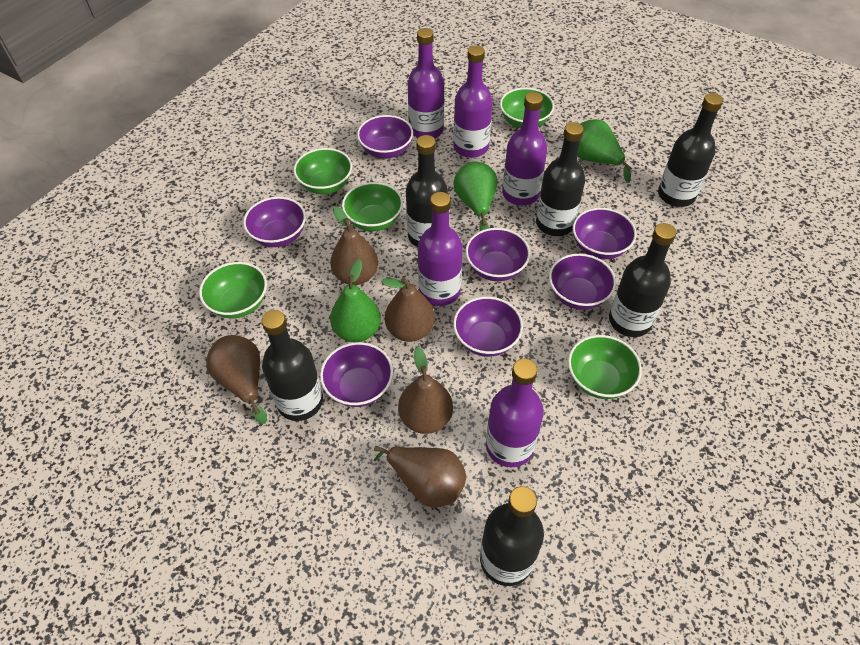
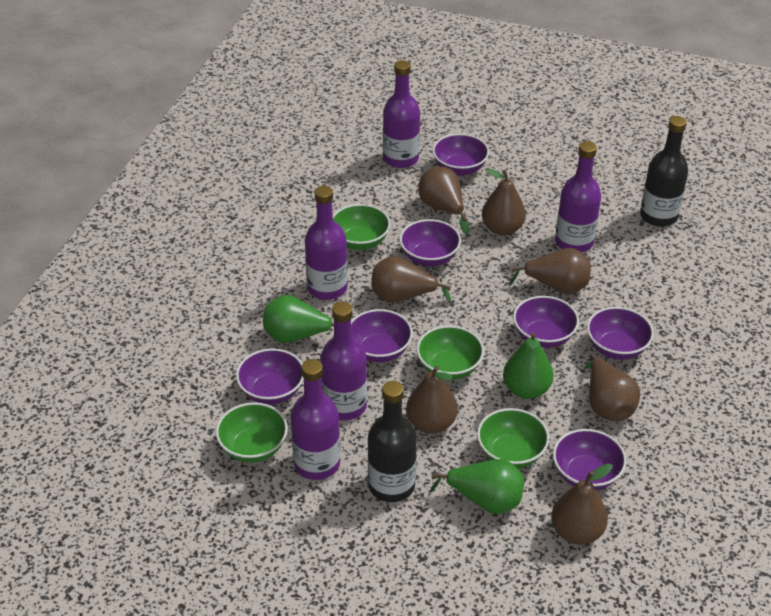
black bottle: 6 -> 2
brown pear: 5 -> 7
green bowl: 5 -> 4

